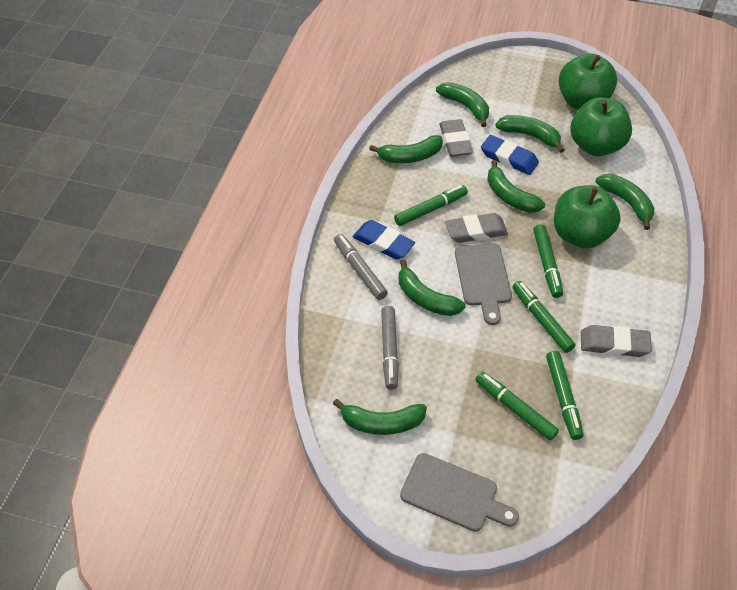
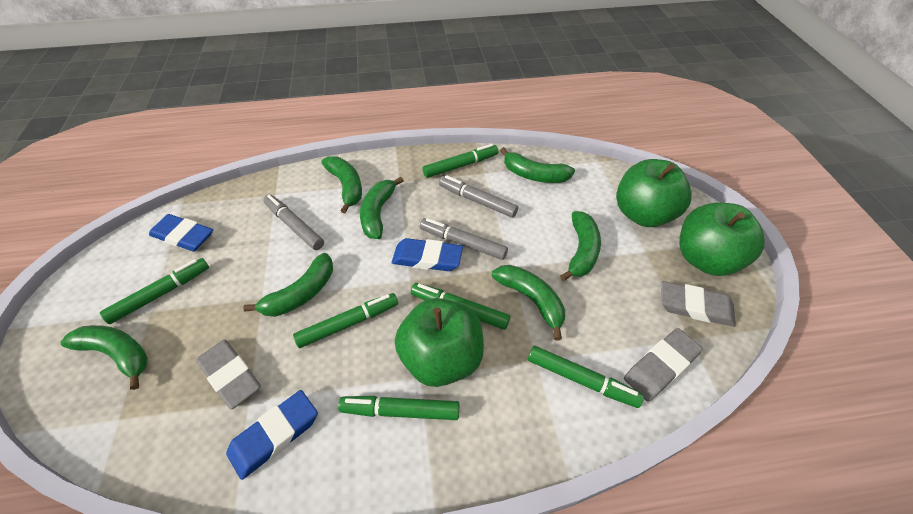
blue eraser: 2 -> 3
green marker: 5 -> 6
grey cutting board: 2 -> 0
grey marker: 2 -> 3

